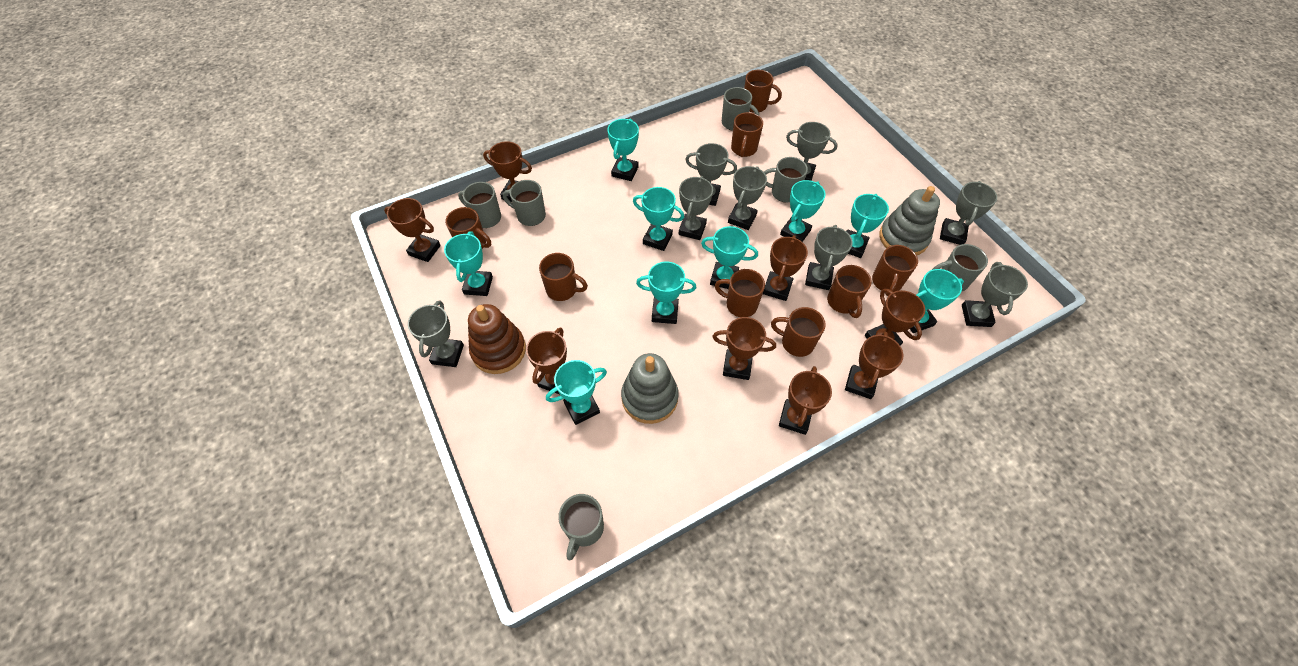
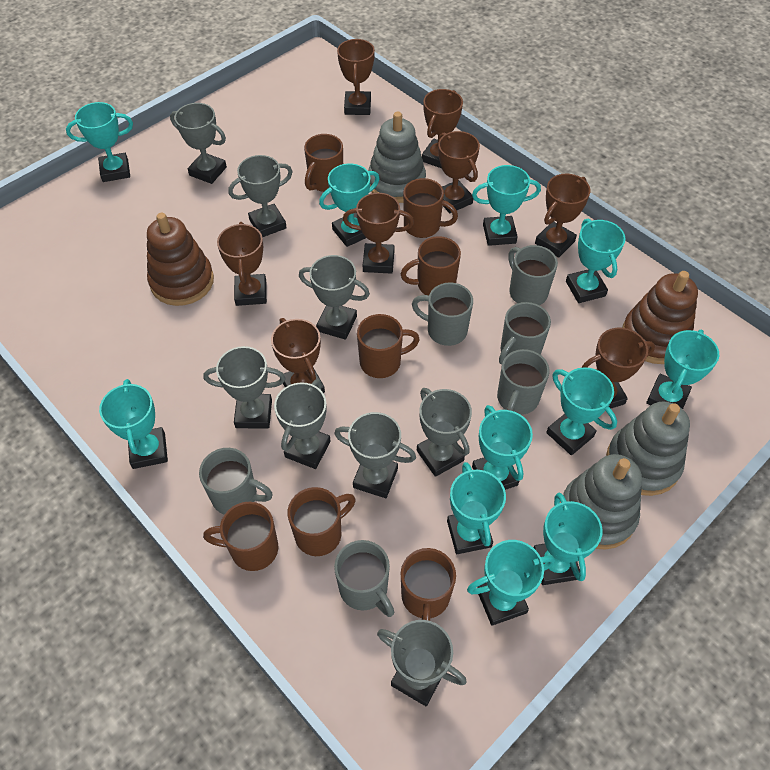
brown mug: 8 -> 7
brown stacking toy: 1 -> 2
grey stacking toy: 2 -> 3
turquoise trophy: 9 -> 11

